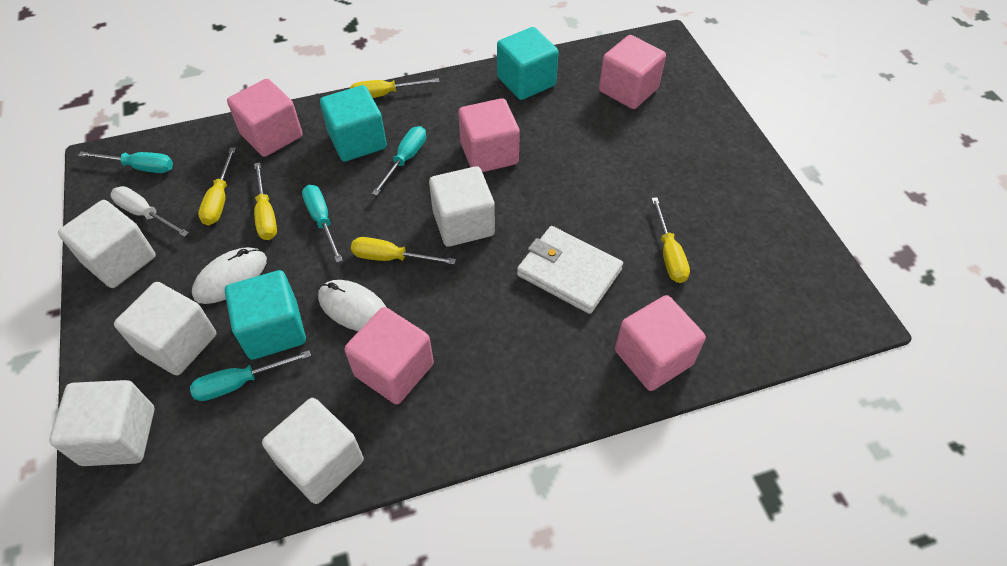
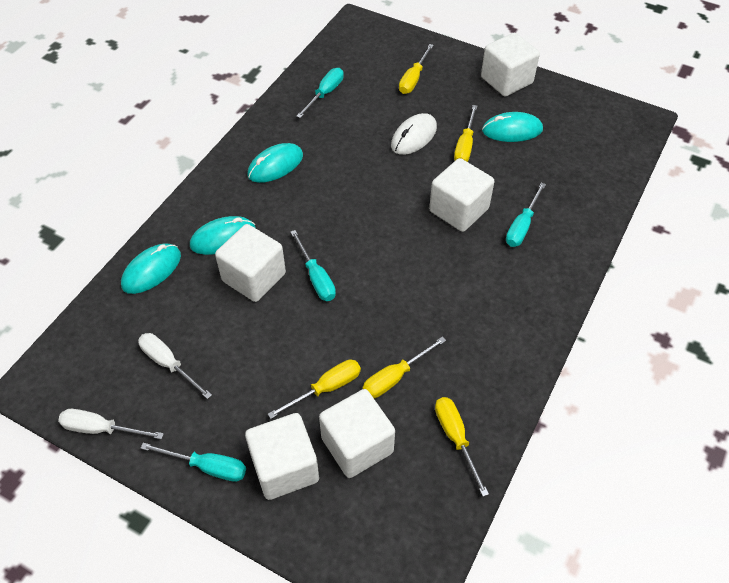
pink cube: 5 -> 0
turquoise cube: 3 -> 0
turquoise mouse: 0 -> 4
white mouse: 2 -> 1
white screwdriver: 1 -> 2
white wallet: 1 -> 0

